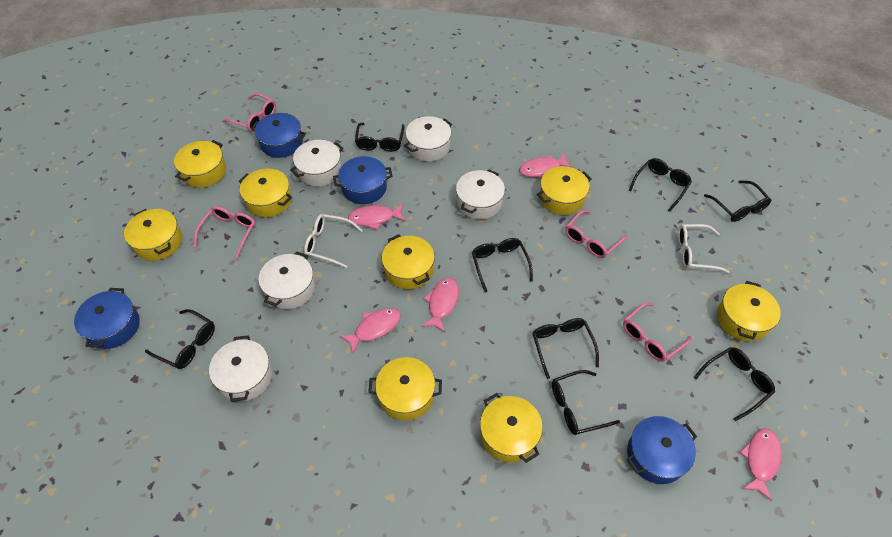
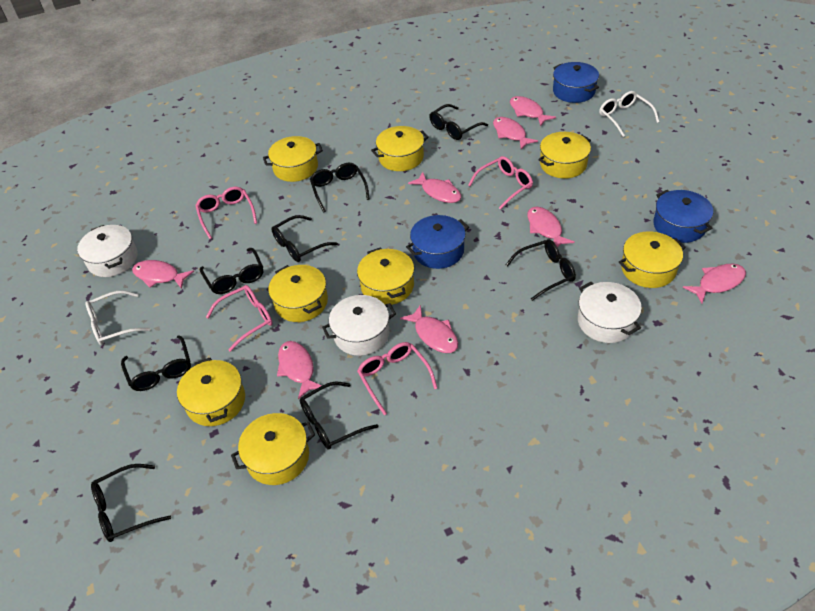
blue pot: 4 -> 3
pink fish: 5 -> 8
white pot: 5 -> 3

